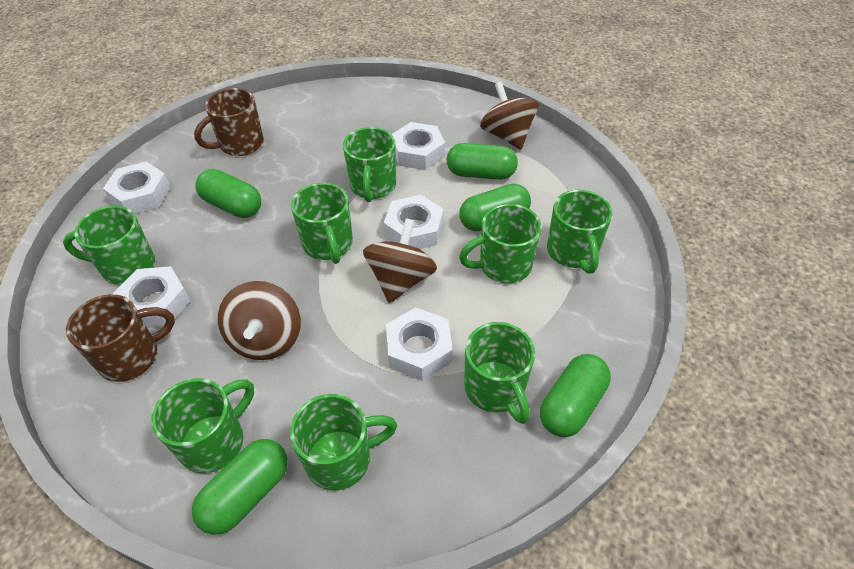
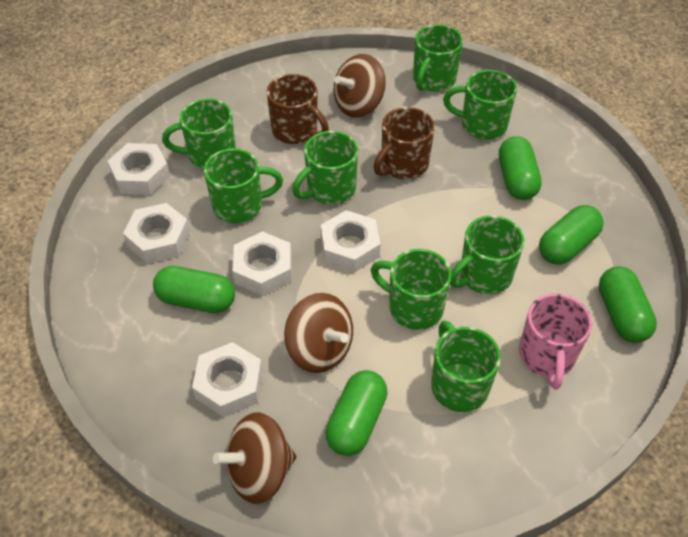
pink mug: 0 -> 1

